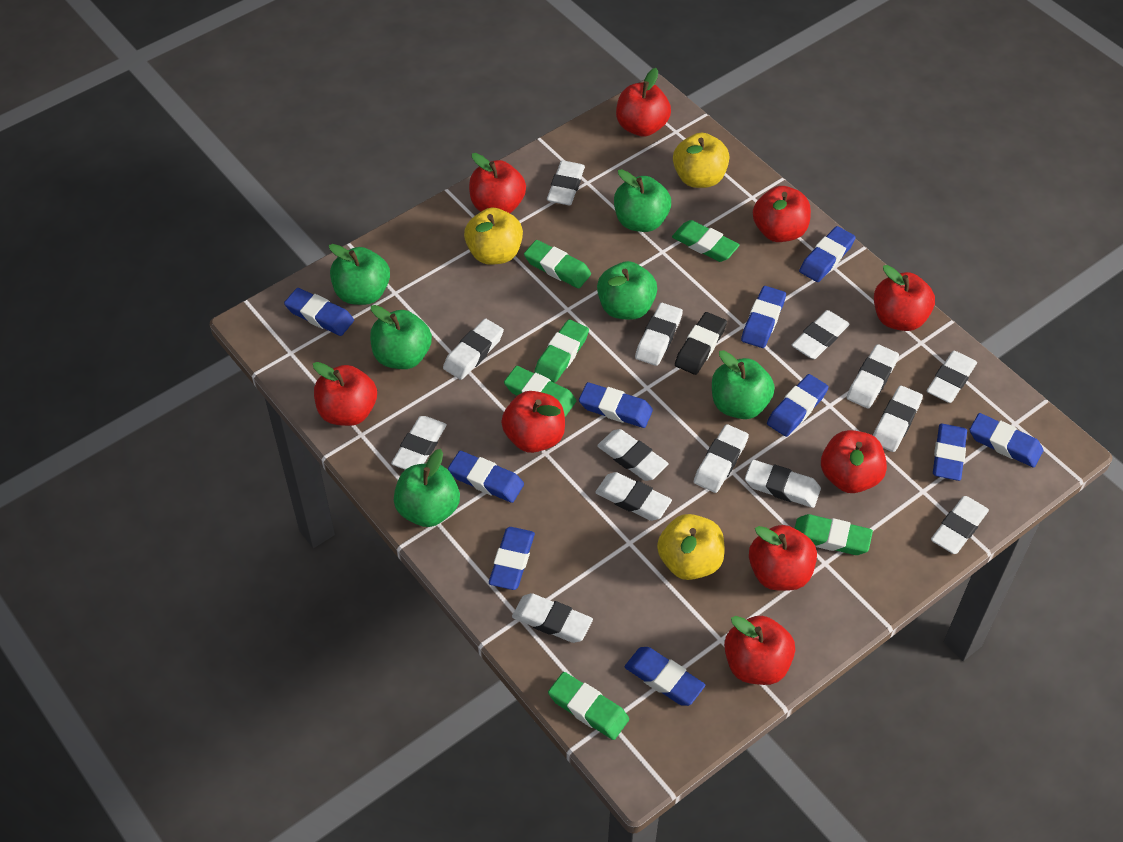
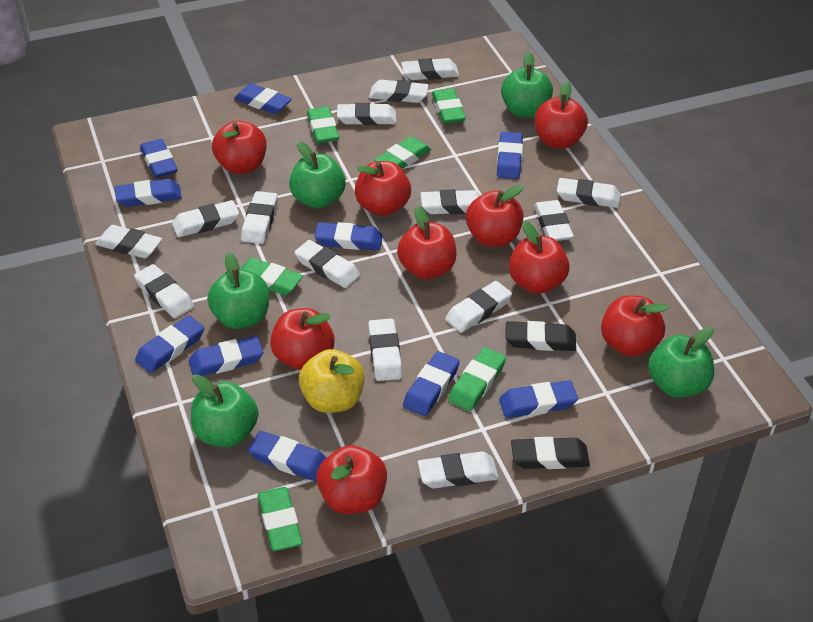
black eraser: 1 -> 2
green apple: 6 -> 5
yellow apple: 3 -> 1

